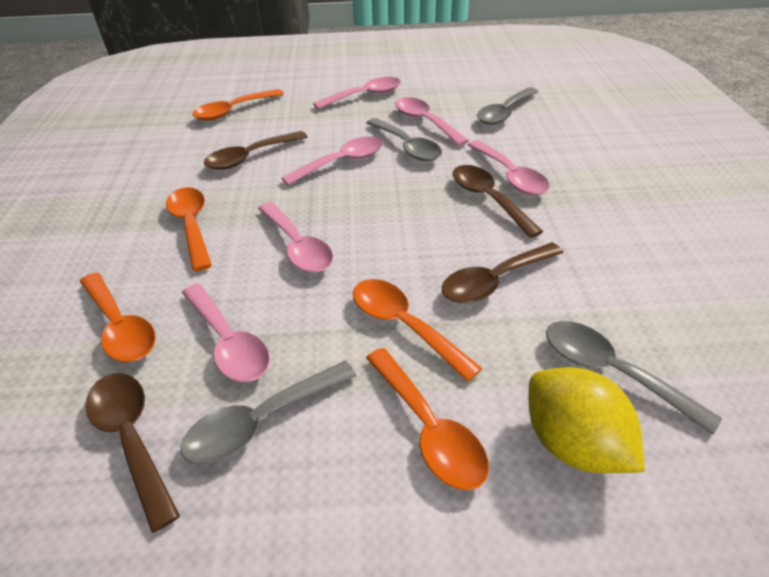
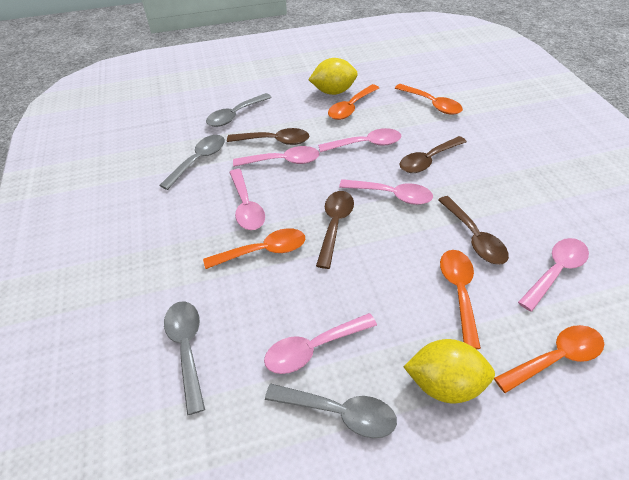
yellow lemon: 1 -> 2

